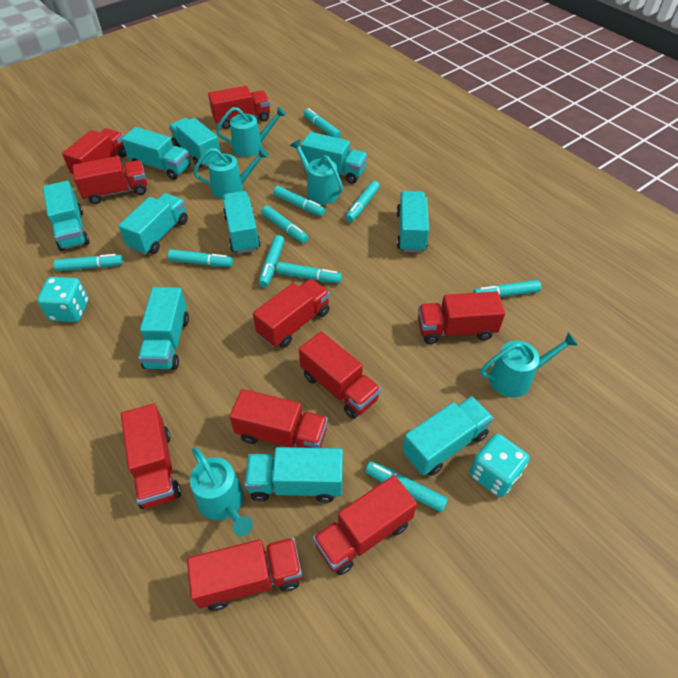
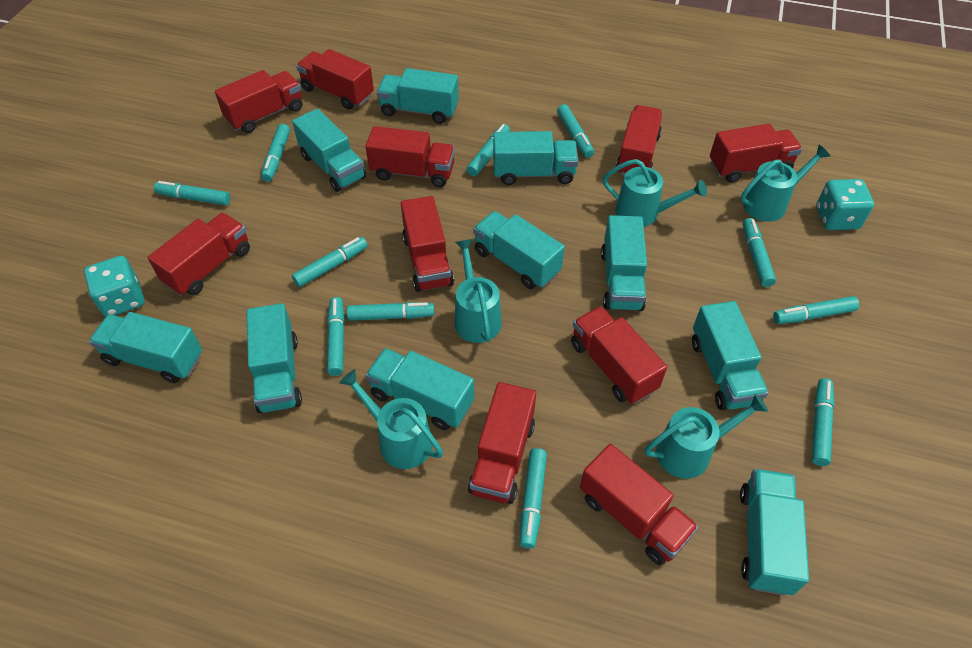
turquoise marker: 10 -> 11

